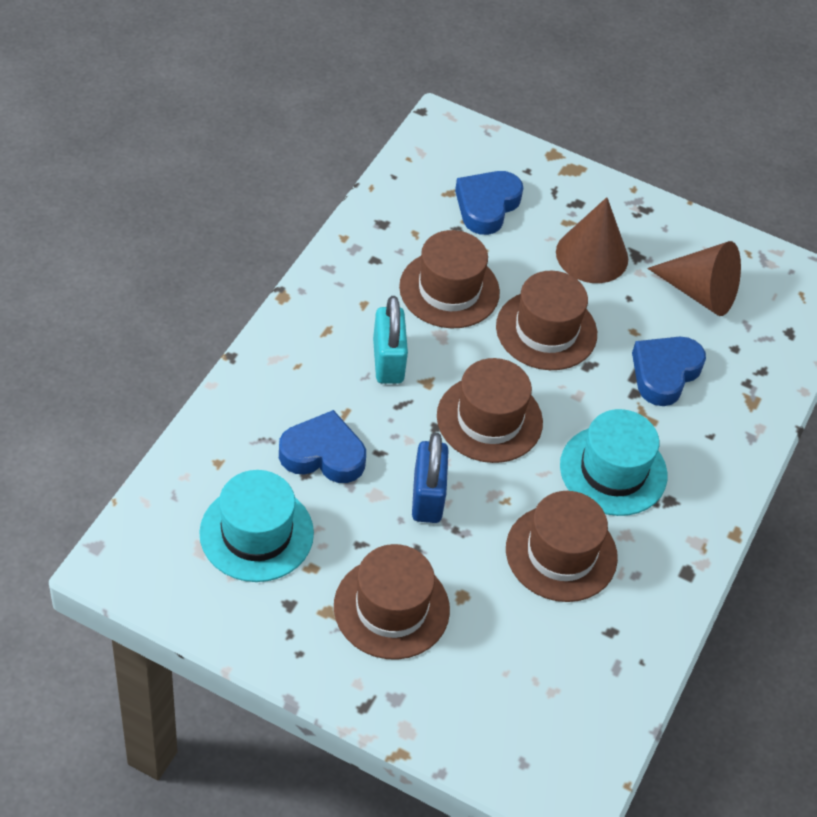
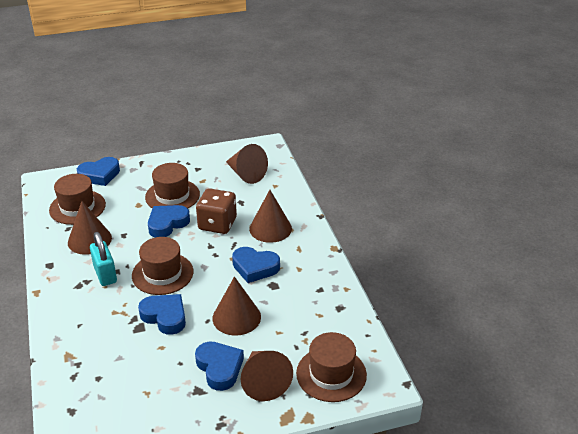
blue heart: 3 -> 5
blue padlock: 1 -> 0
brown cone: 2 -> 5
brown dice: 0 -> 1
brown hat: 5 -> 4
turquoise hat: 2 -> 0

